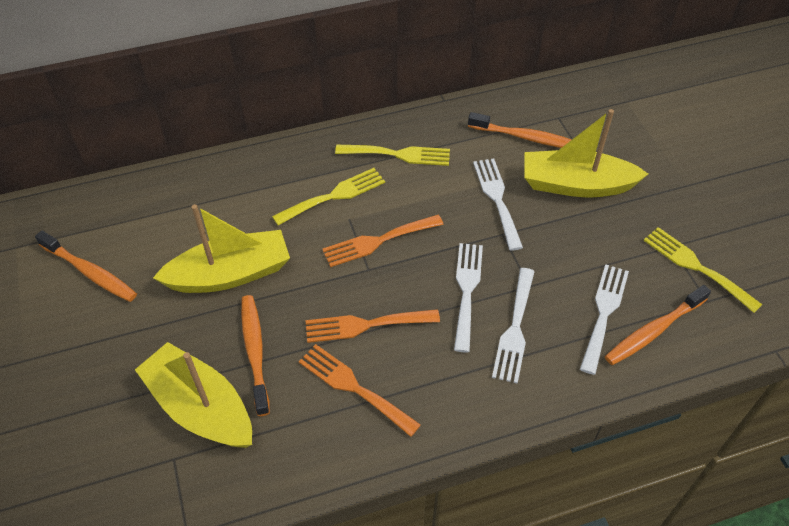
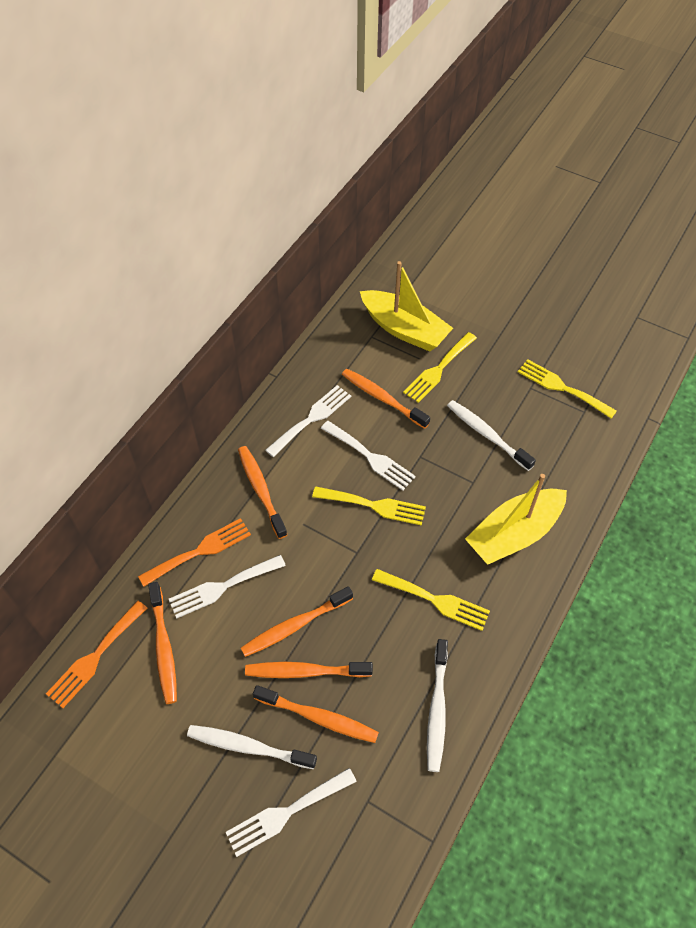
orange fork: 3 -> 2
orange toothbrush: 4 -> 6
white toothbrush: 0 -> 3
yellow boat: 3 -> 2
yellow fork: 3 -> 4

